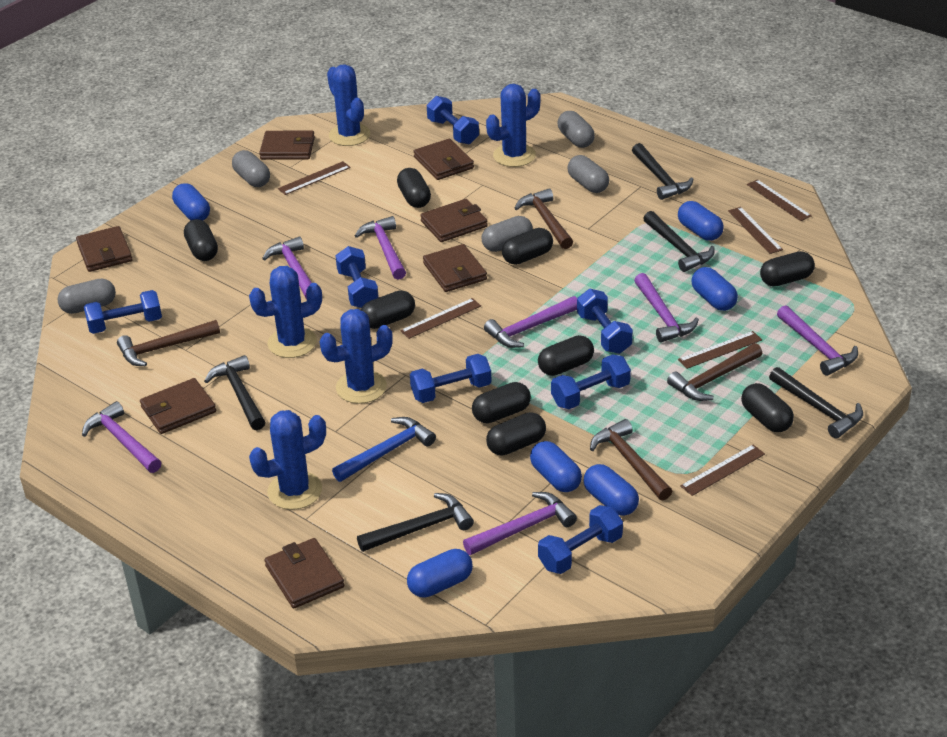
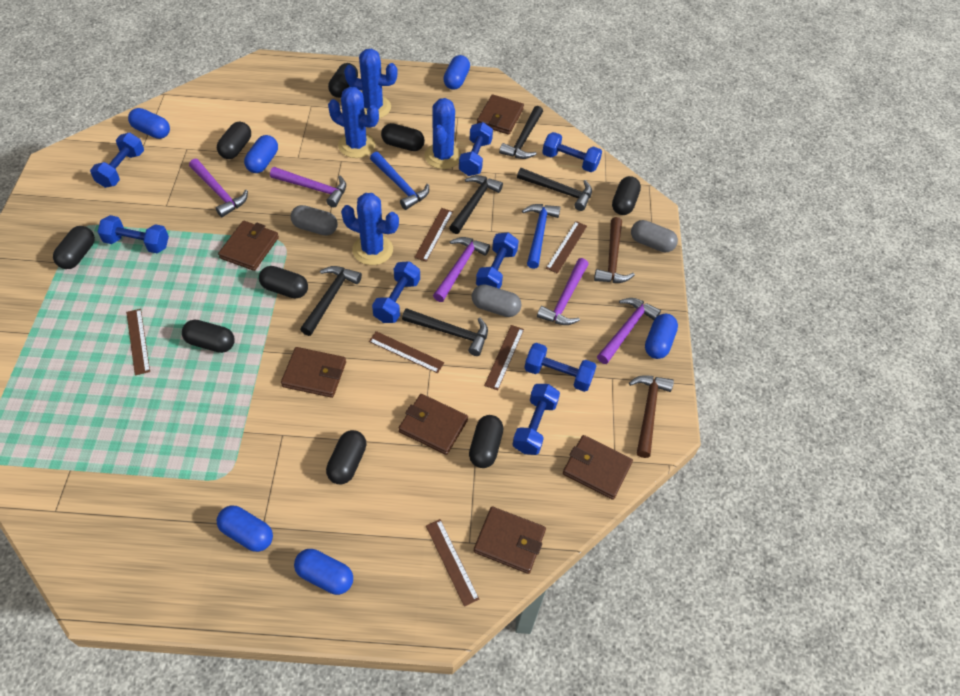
blue cactus: 5 -> 4
blue dumbbell: 7 -> 8
blue hammer: 1 -> 2
brown hammer: 4 -> 2
brown wallet: 7 -> 6
grey capsule: 5 -> 3
purple hammer: 7 -> 5

